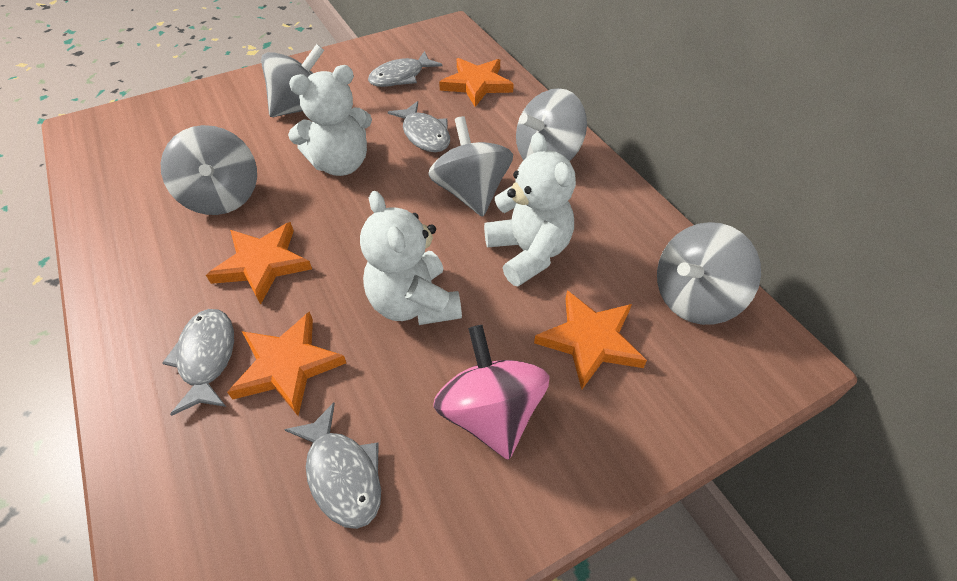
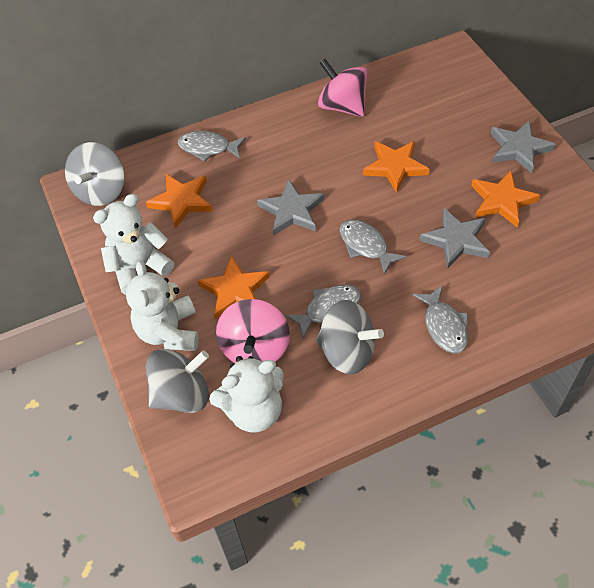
grey spinning top: 5 -> 3
grey star: 0 -> 3
pink spinning top: 1 -> 2

